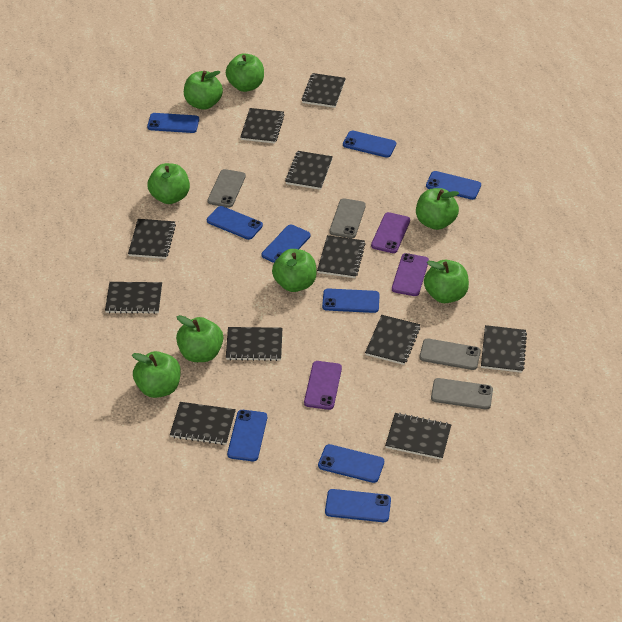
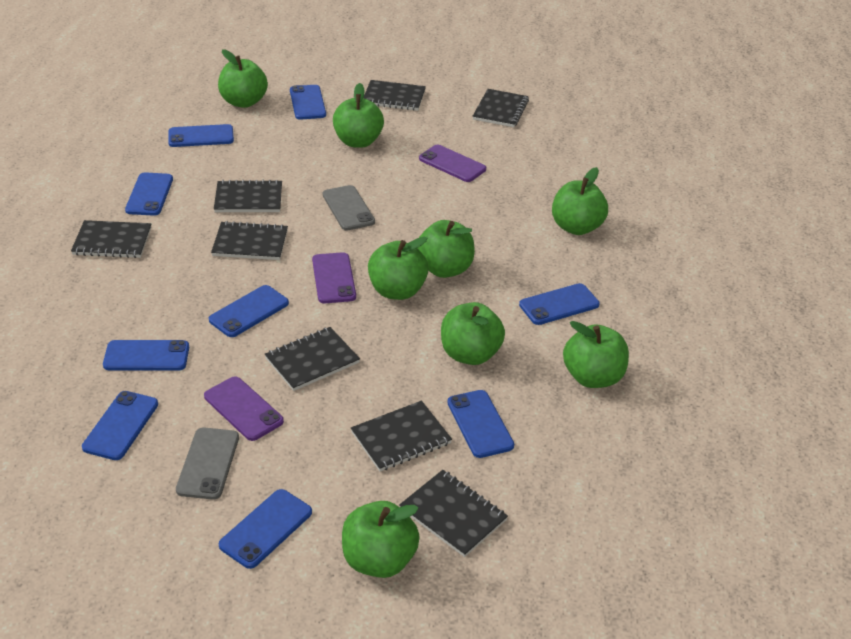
black notebook: 11 -> 8
grey phone: 4 -> 2

